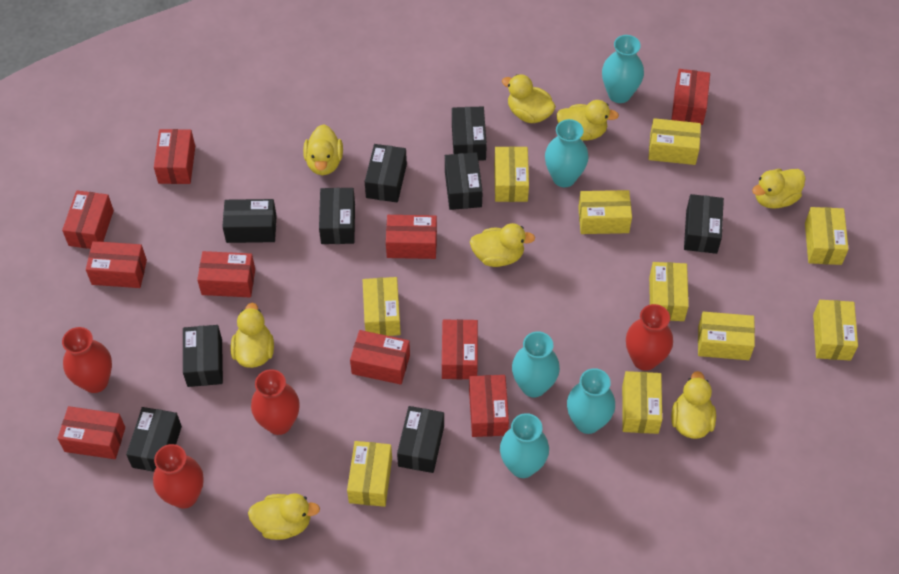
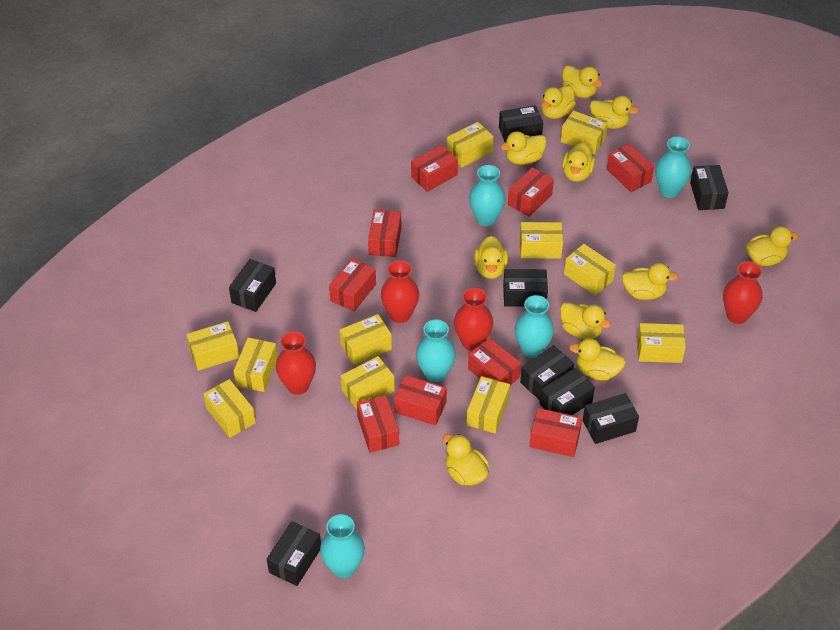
black box: 9 -> 8
red box: 10 -> 9
yellow box: 10 -> 11
yellow duck: 8 -> 11

